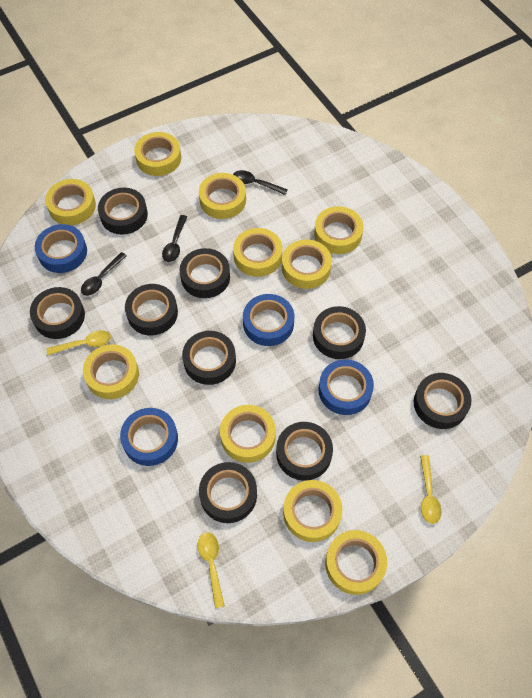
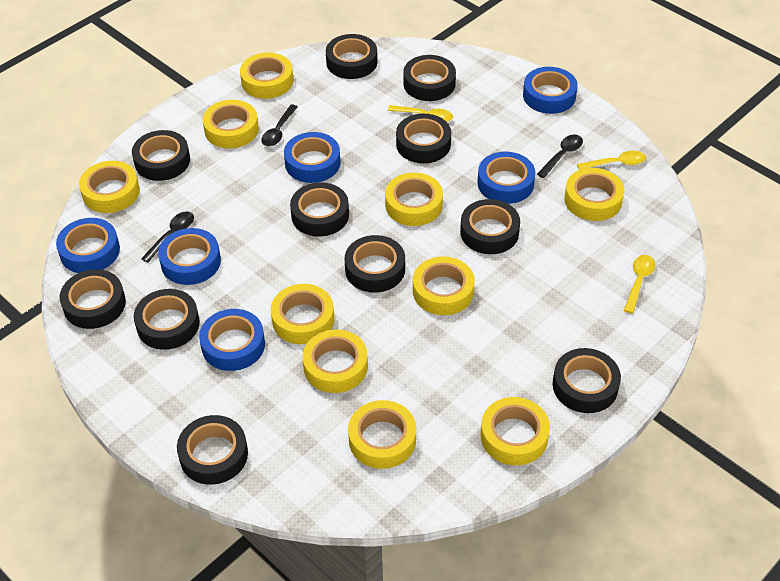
black tape: 9 -> 11
blue tape: 4 -> 6

